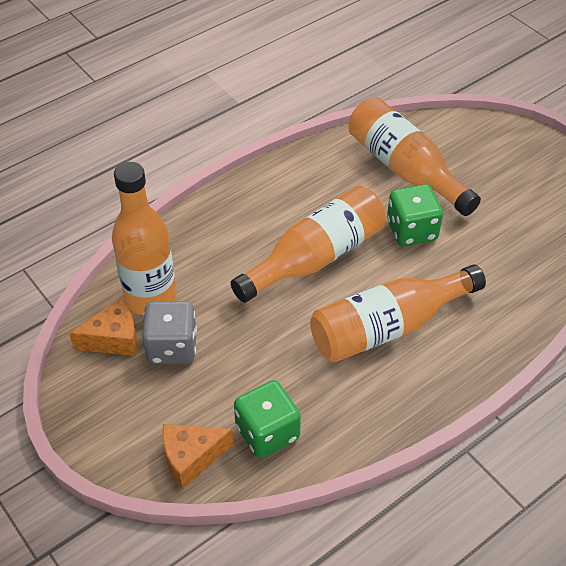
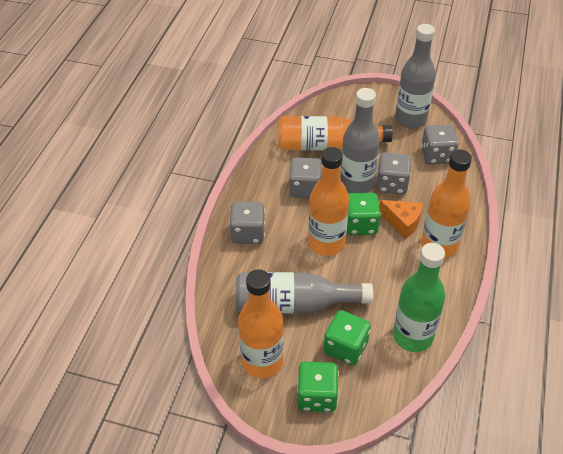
green bottle: 0 -> 1
green dice: 2 -> 3
grey bottle: 0 -> 3
grey dice: 1 -> 4
orange cheese: 2 -> 1

